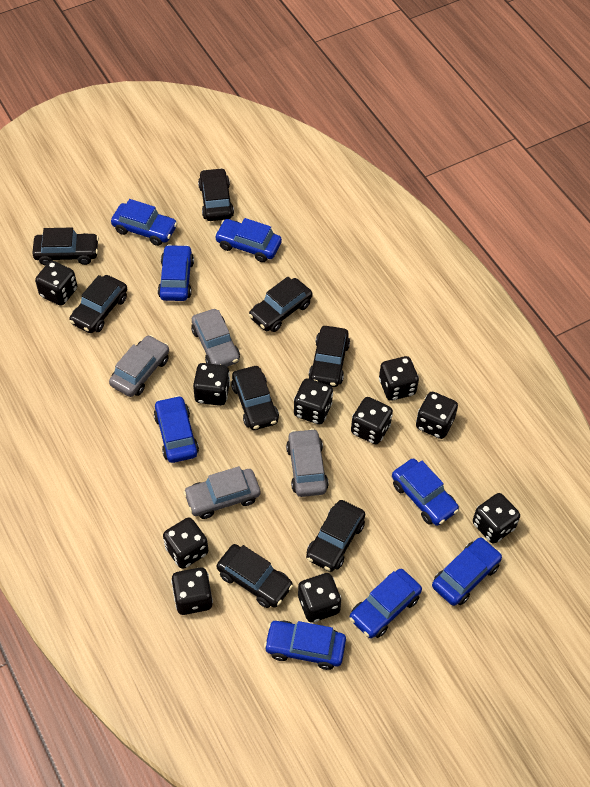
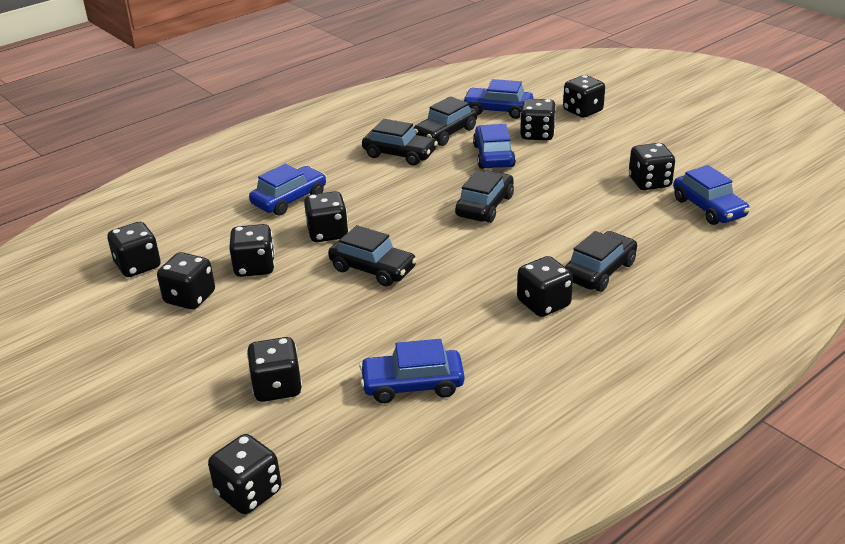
black car: 8 -> 5
blue car: 8 -> 5
grey car: 4 -> 0

